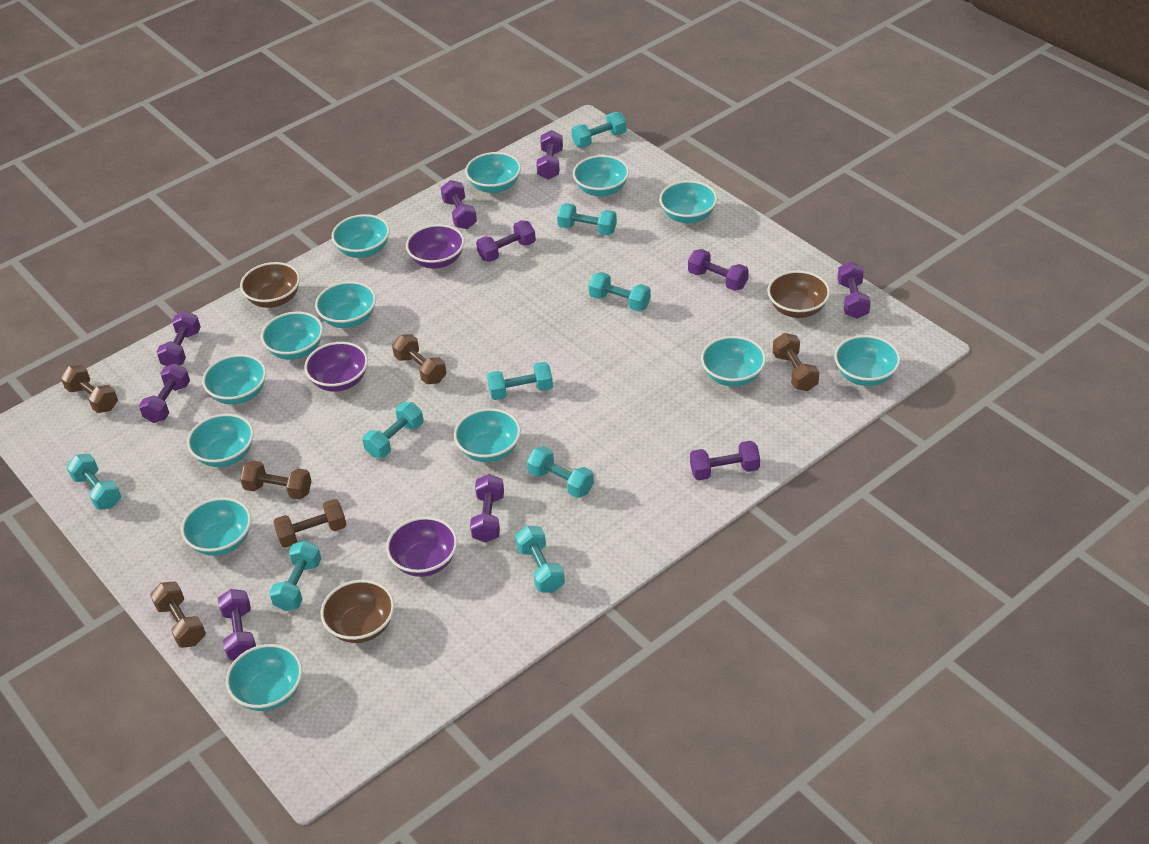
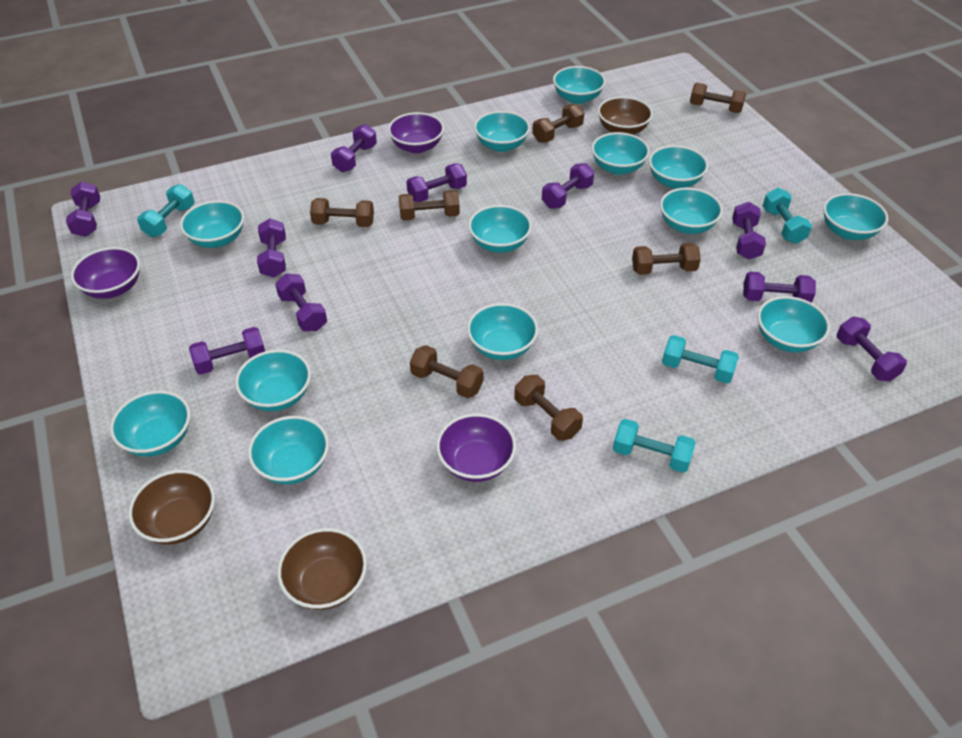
brown dumbbell: 6 -> 7
turquoise dumbbell: 9 -> 4

